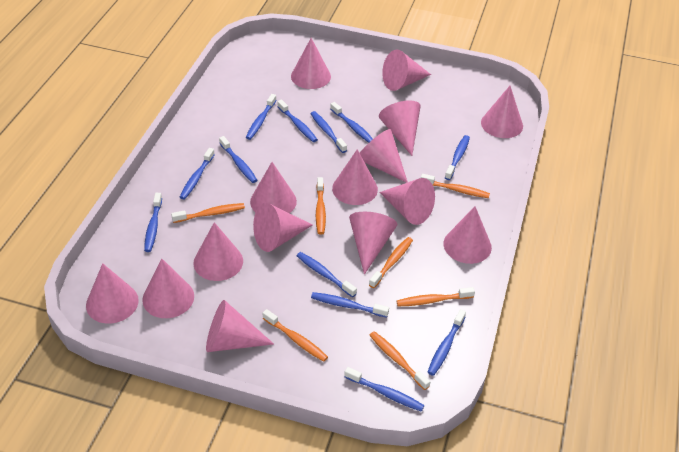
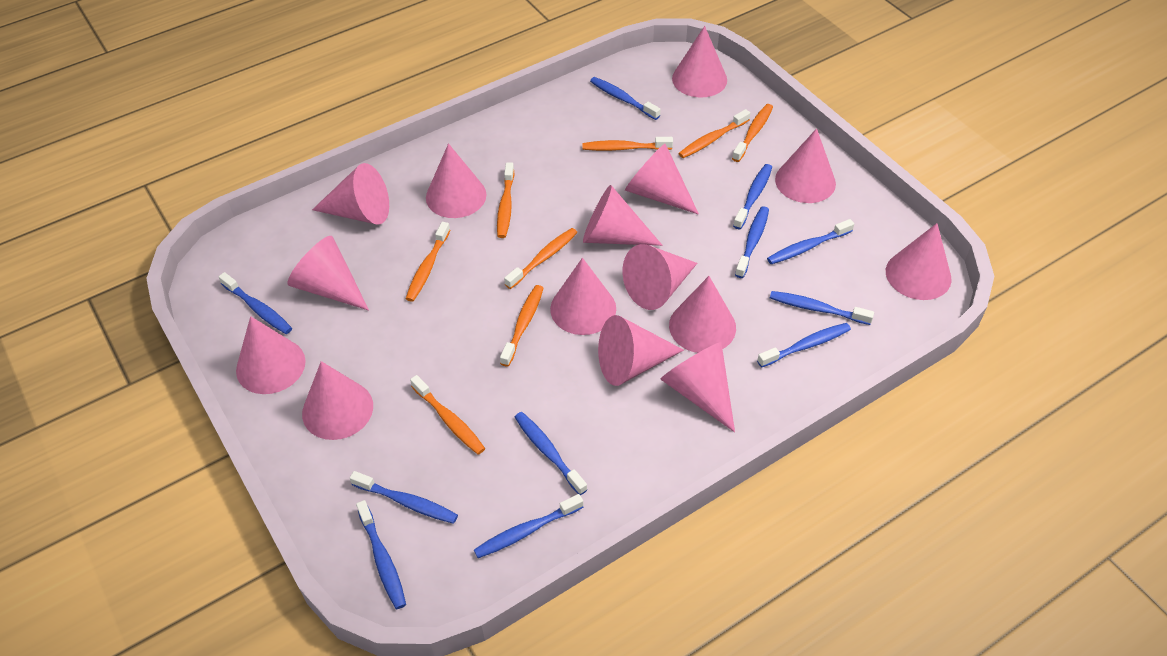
blue toothbrush: 12 -> 11
orange toothbrush: 7 -> 8

